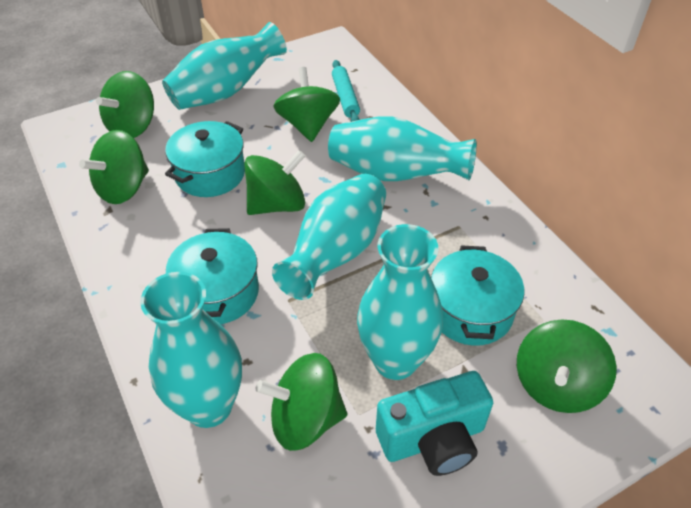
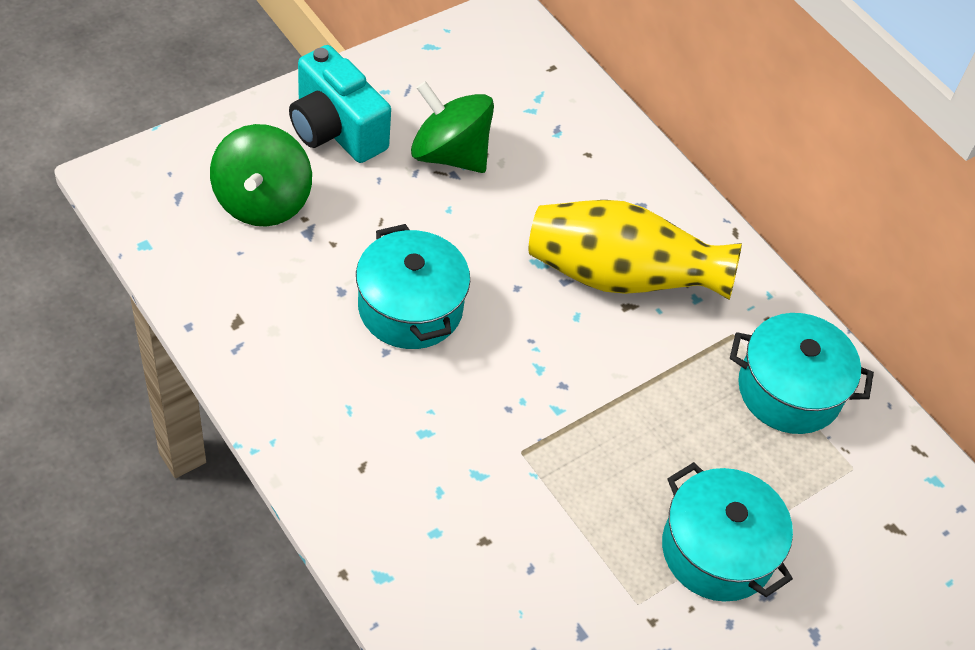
green spinning top: 6 -> 2
turquoise rolling pin: 1 -> 0
turquoise vase: 5 -> 0
yellow vase: 0 -> 1

